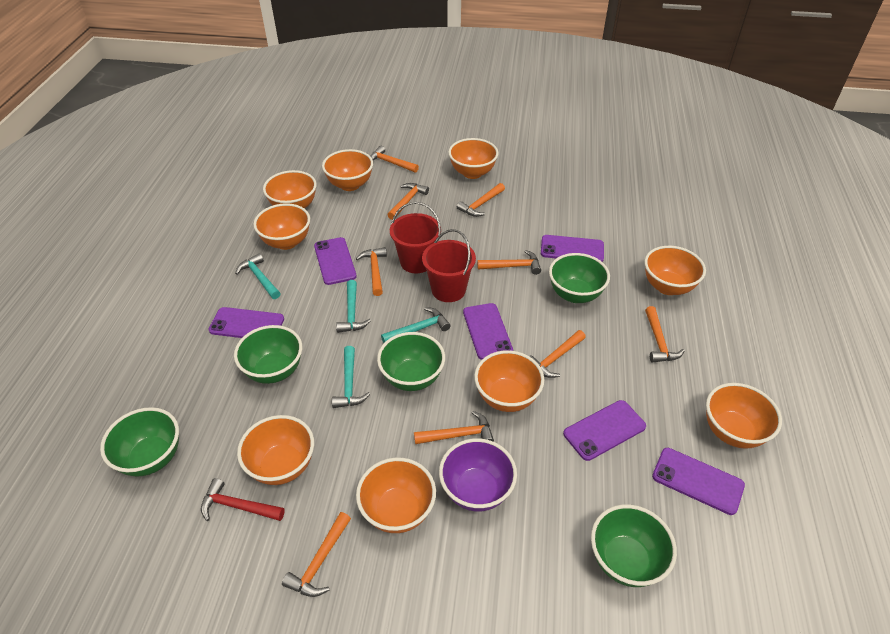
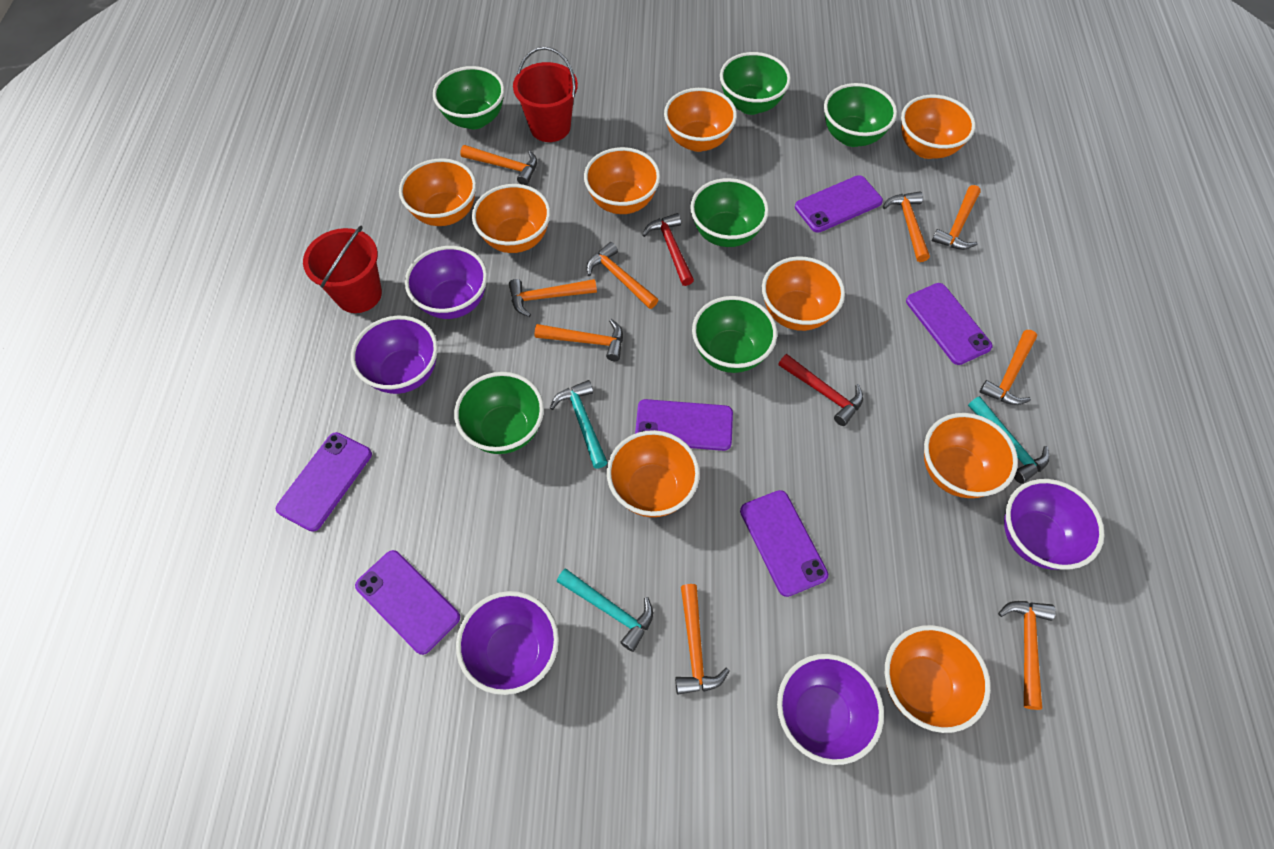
green bowl: 5 -> 6
purple bowl: 1 -> 5
red hammer: 1 -> 2
turquoise hammer: 4 -> 3

